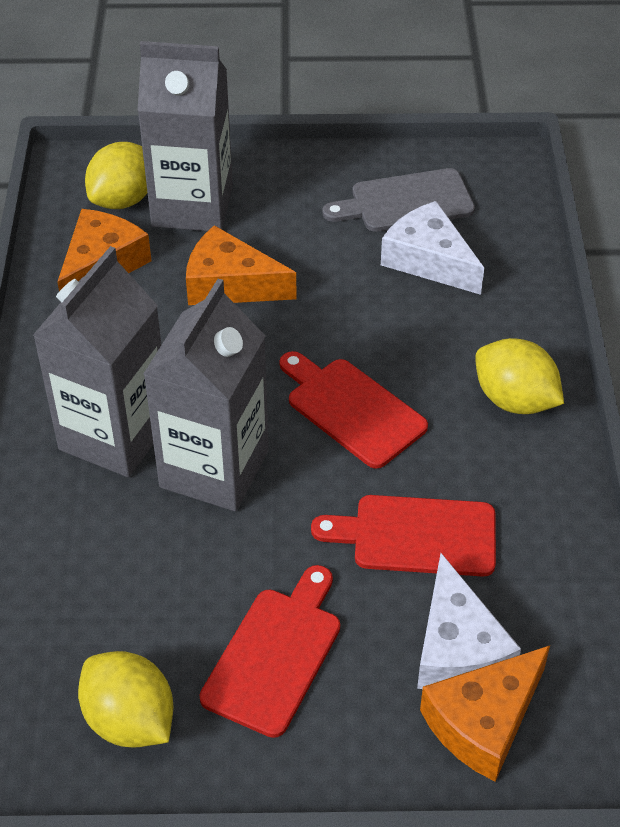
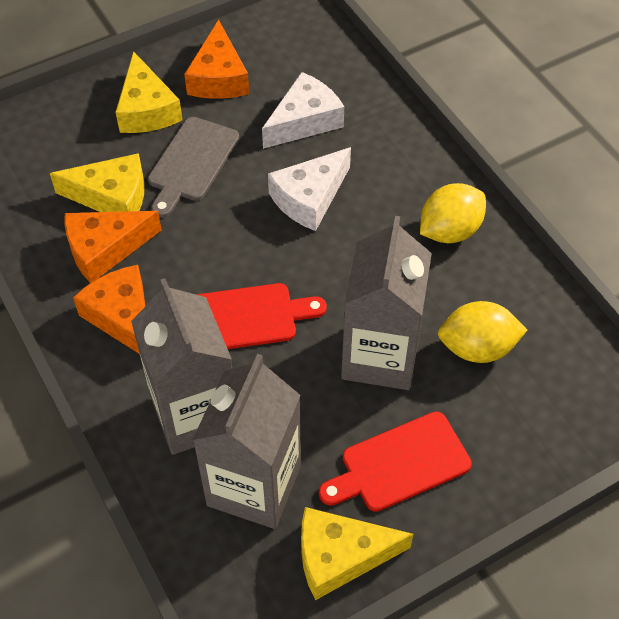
red cutting board: 3 -> 2
yellow cheese: 0 -> 3
yellow lemon: 3 -> 2

